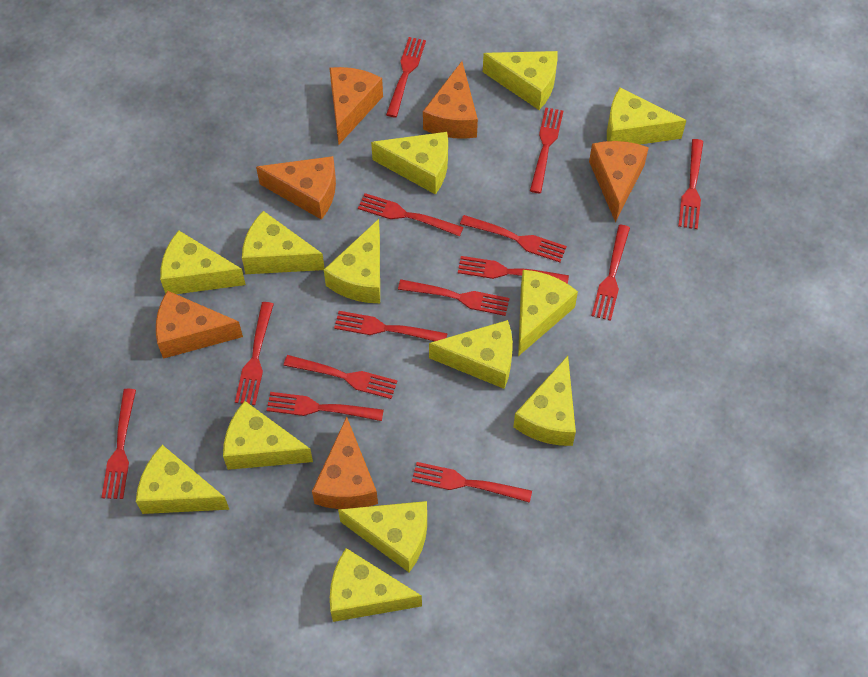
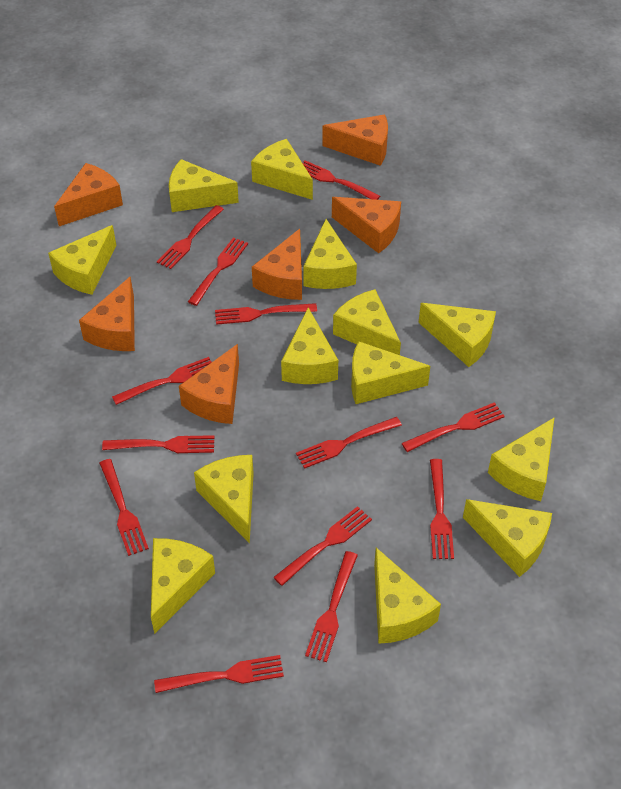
red fork: 14 -> 13

